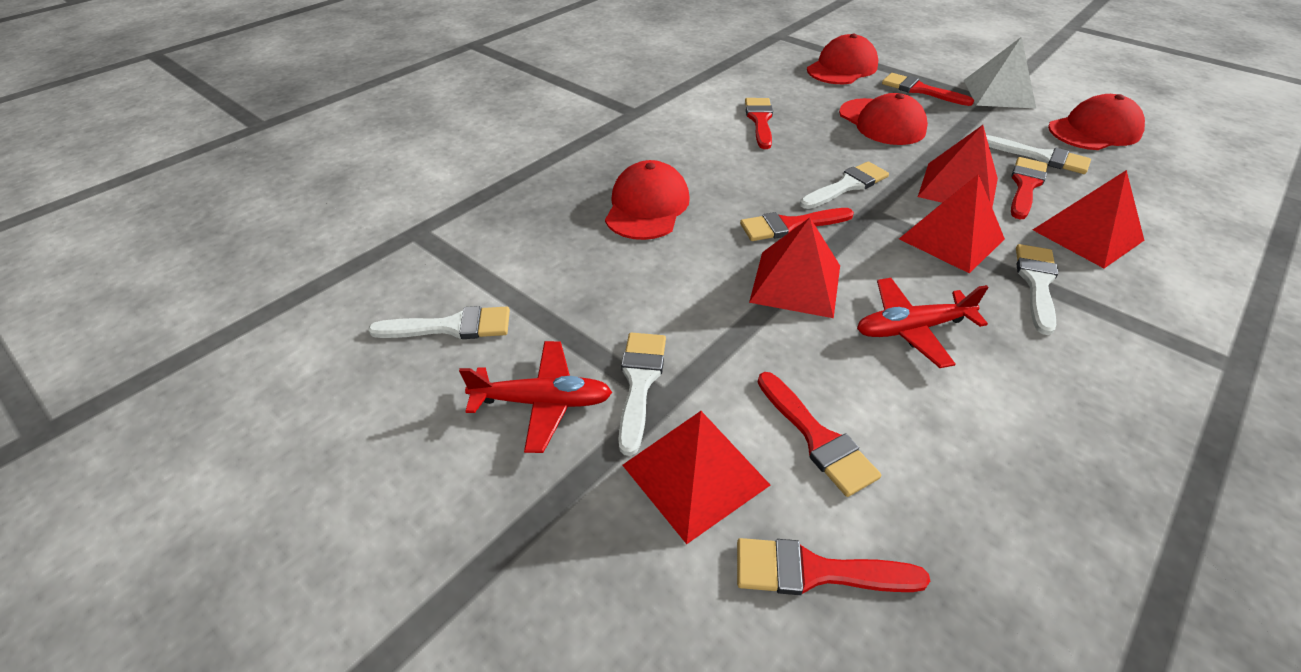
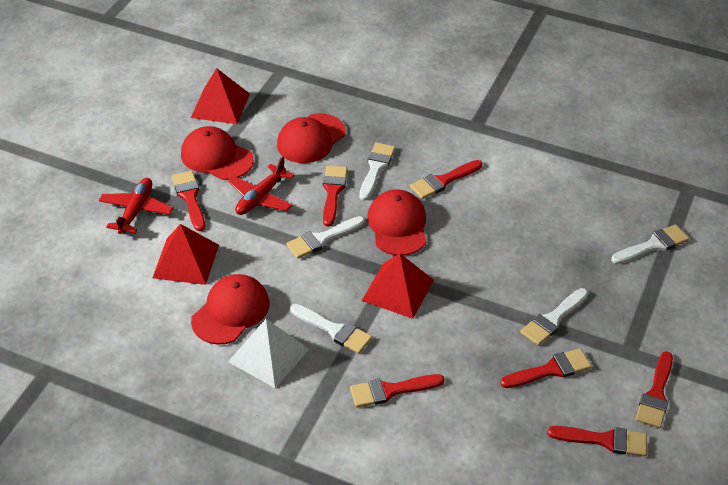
red brush: 6 -> 7
red pyramid: 5 -> 3

